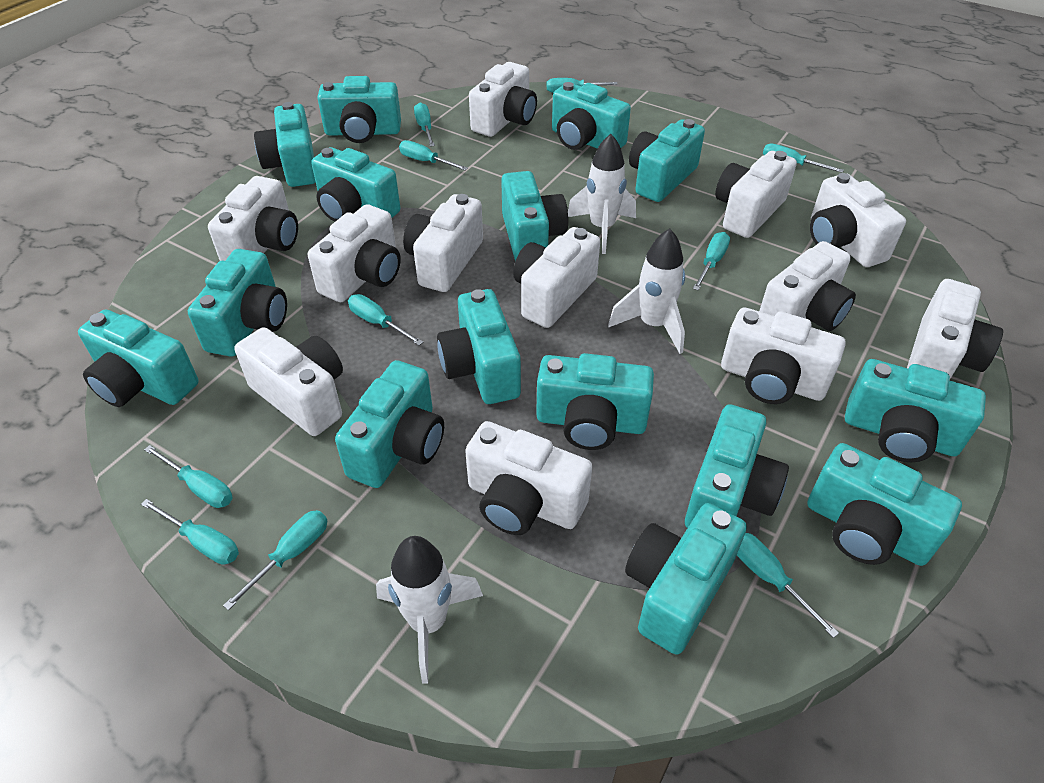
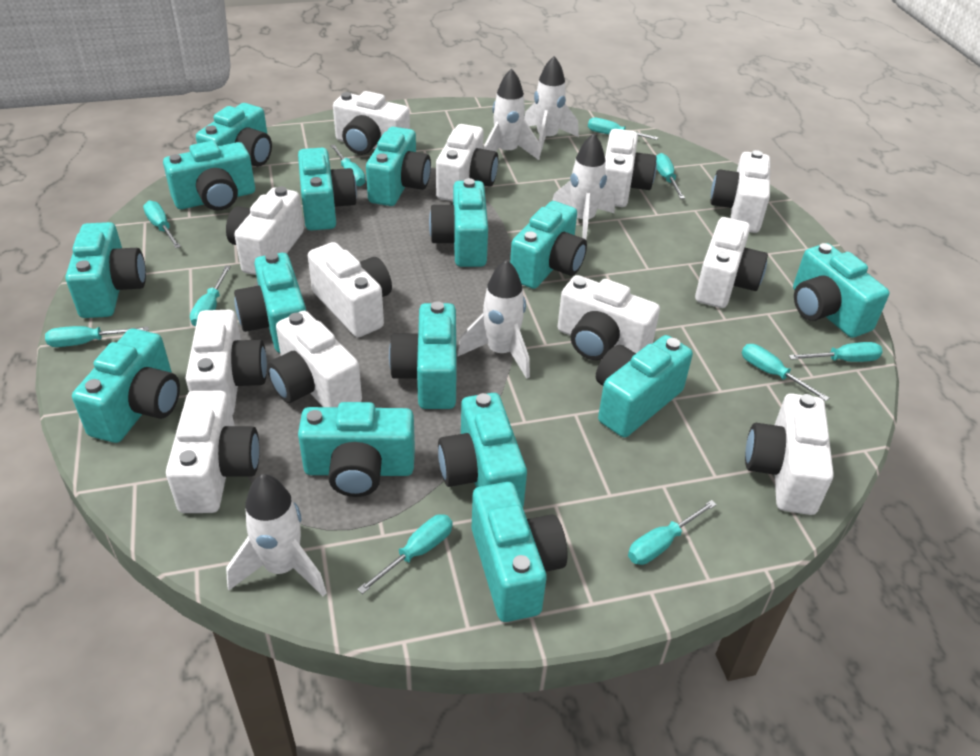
white rocket: 3 -> 5

